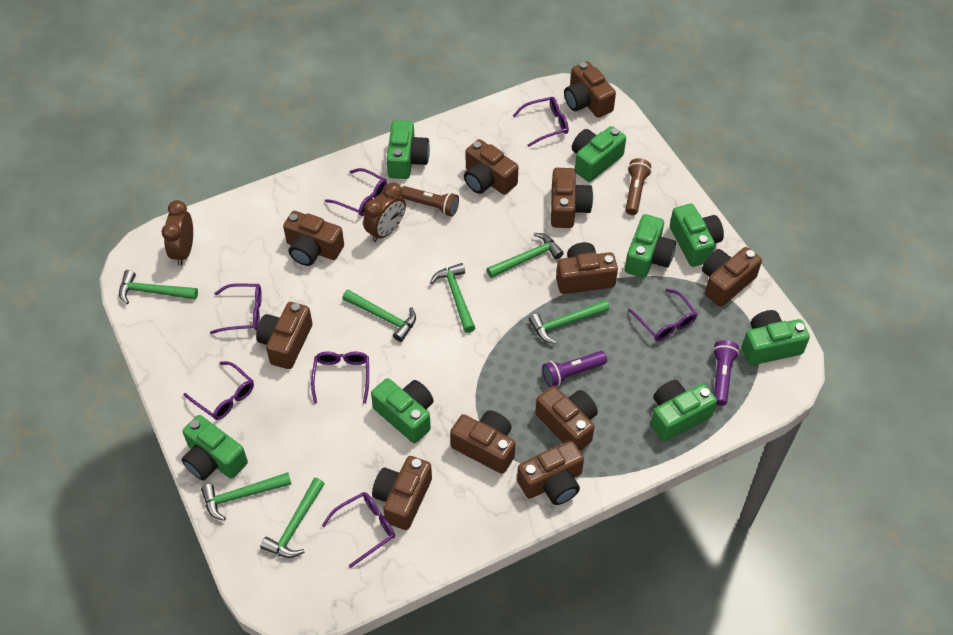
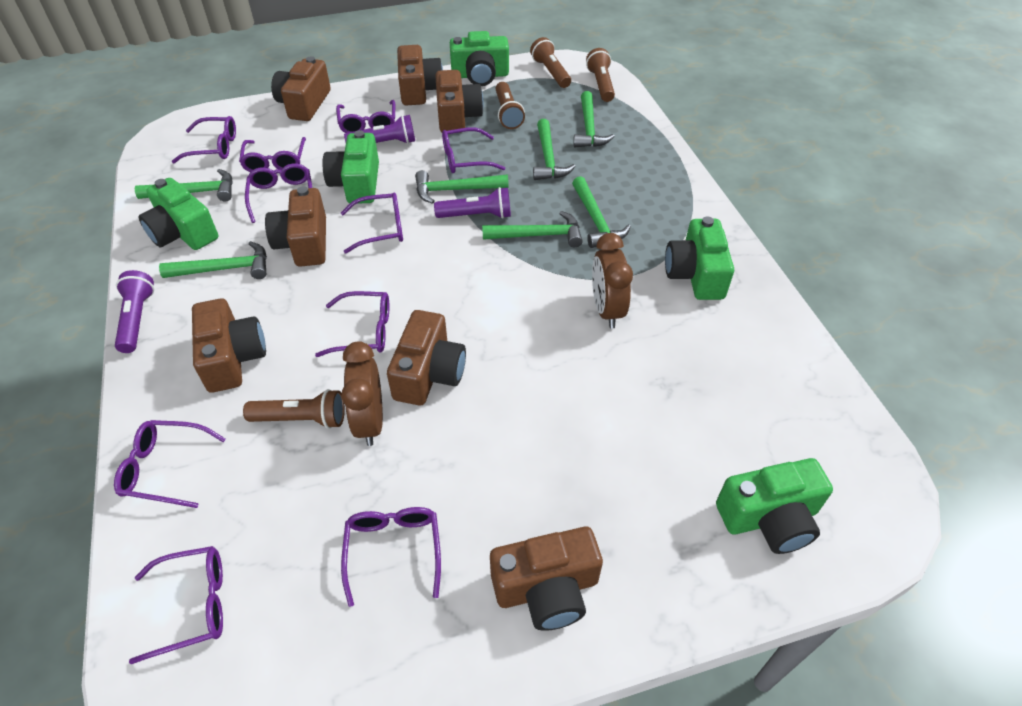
brown camera: 11 -> 7
brown flashlight: 2 -> 4
green camera: 8 -> 5
purple flashlight: 2 -> 3
purple glasses: 7 -> 10

